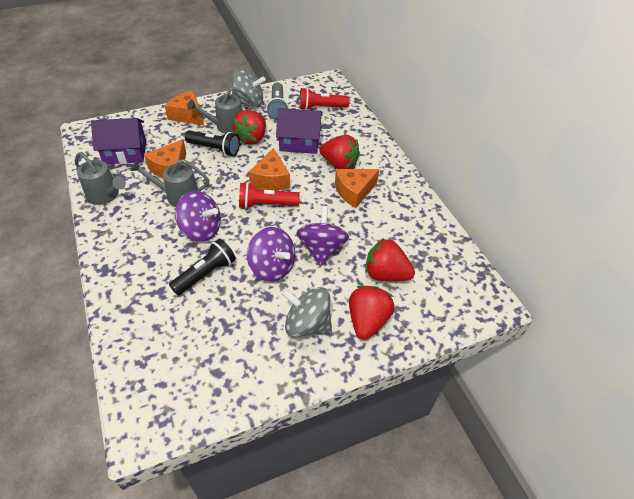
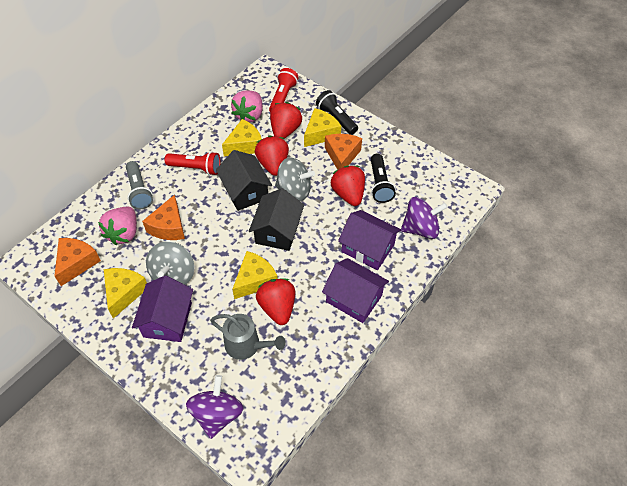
black house: 0 -> 2
grey watering can: 3 -> 1
orange cheese: 4 -> 3
pink strawberry: 0 -> 2
purple house: 2 -> 3
purple spinning top: 3 -> 2
yellow cheese: 0 -> 4

